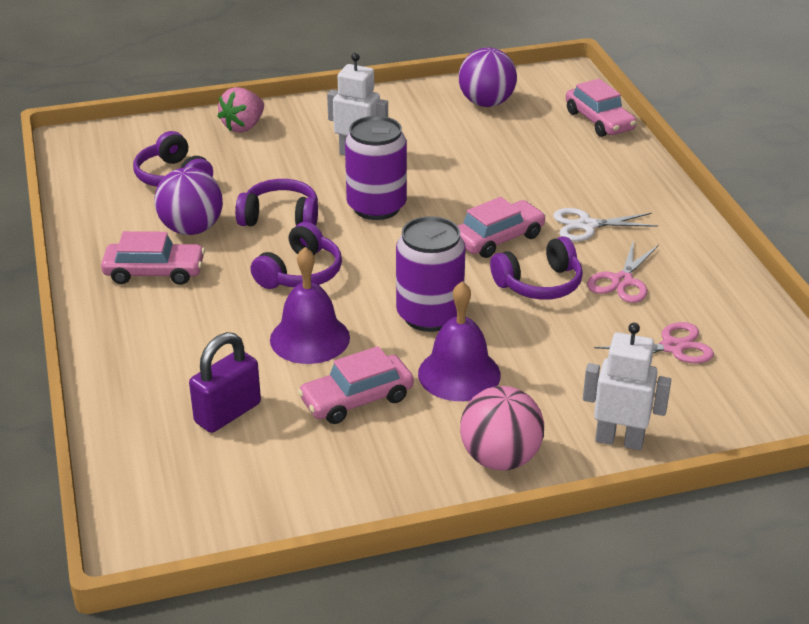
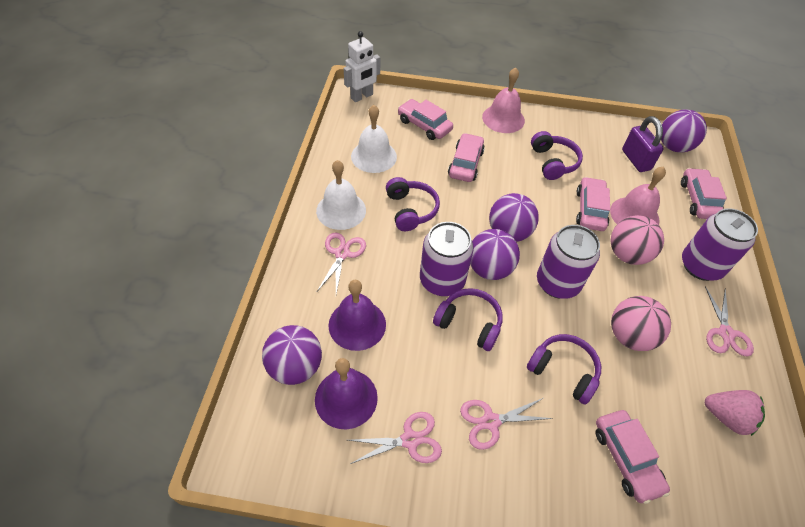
pink ball: 1 -> 2
pink bell: 0 -> 2
pink car: 4 -> 5
pink scissors: 2 -> 4
purple ball: 2 -> 4
purple can: 2 -> 3
white bell: 0 -> 2
white robot: 2 -> 1
white scissors: 1 -> 0

